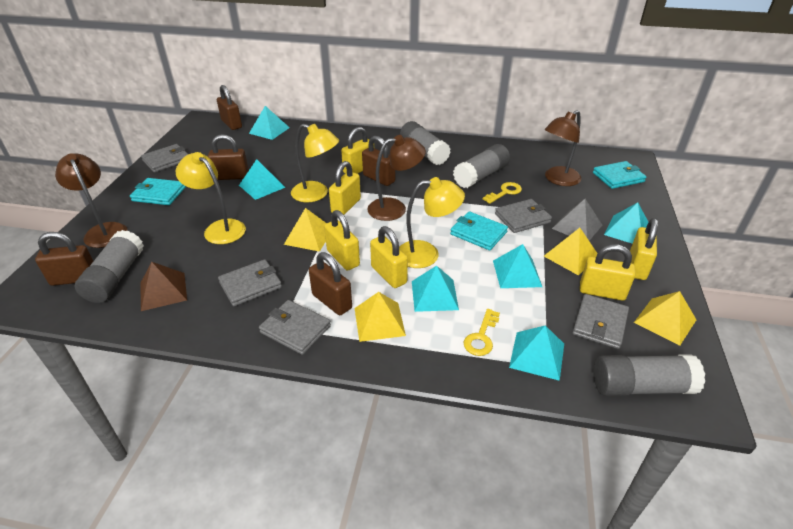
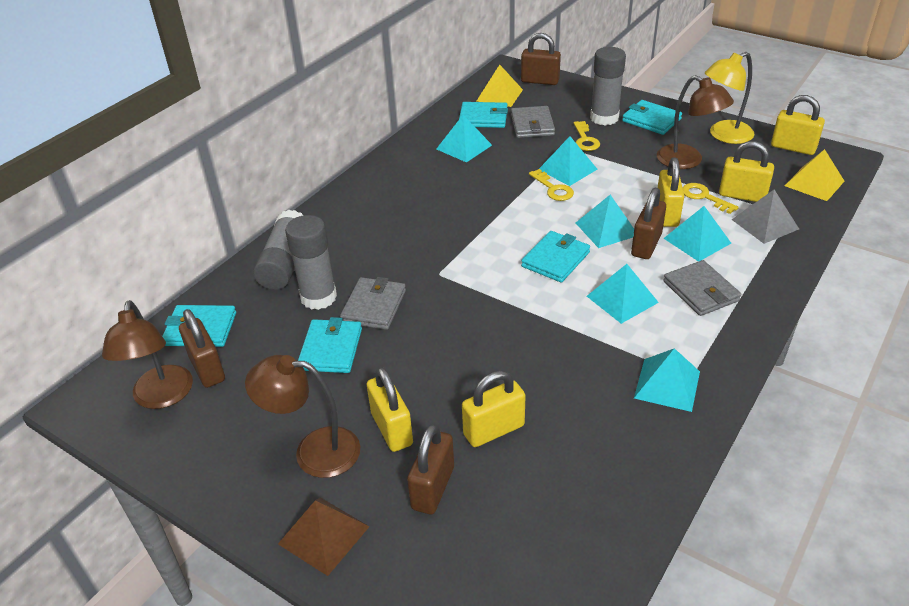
brown padlock: 5 -> 4
grey glue stick: 4 -> 3
grey wallet: 5 -> 3
turquoise wallet: 3 -> 5
yellow key: 2 -> 3
yellow lamp: 3 -> 1
yellow padlock: 6 -> 5
yellow pyramid: 4 -> 2

